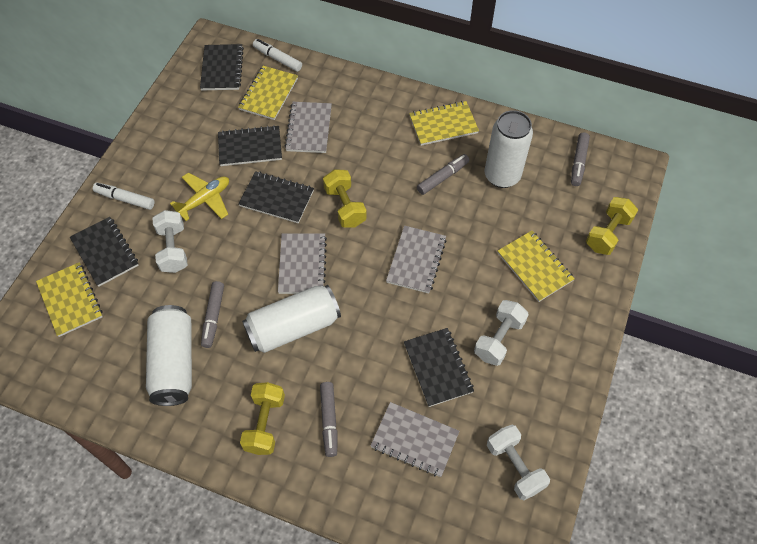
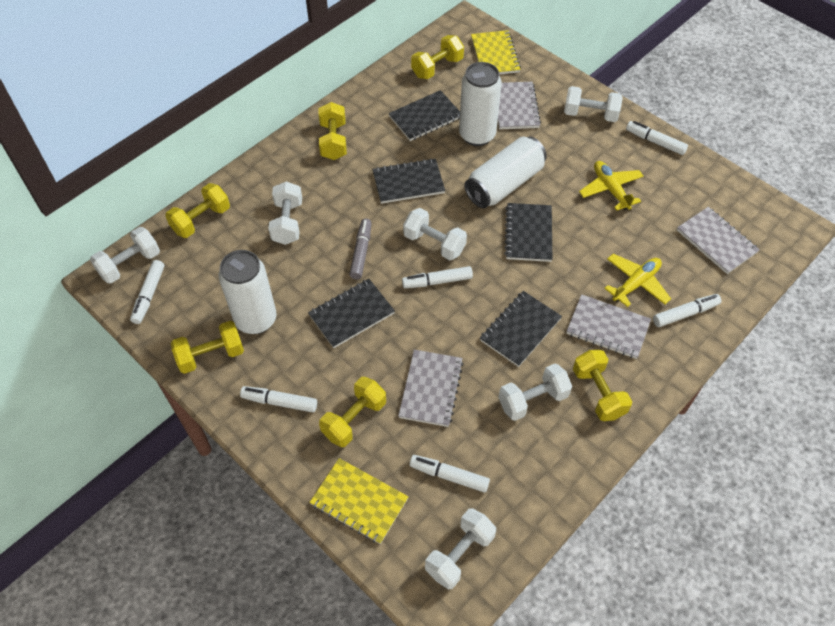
grey marker: 4 -> 1
white dumbbell: 3 -> 6
white marker: 2 -> 6
yellow dumbbell: 3 -> 6
yellow notebook: 4 -> 2
yellow plane: 1 -> 2

